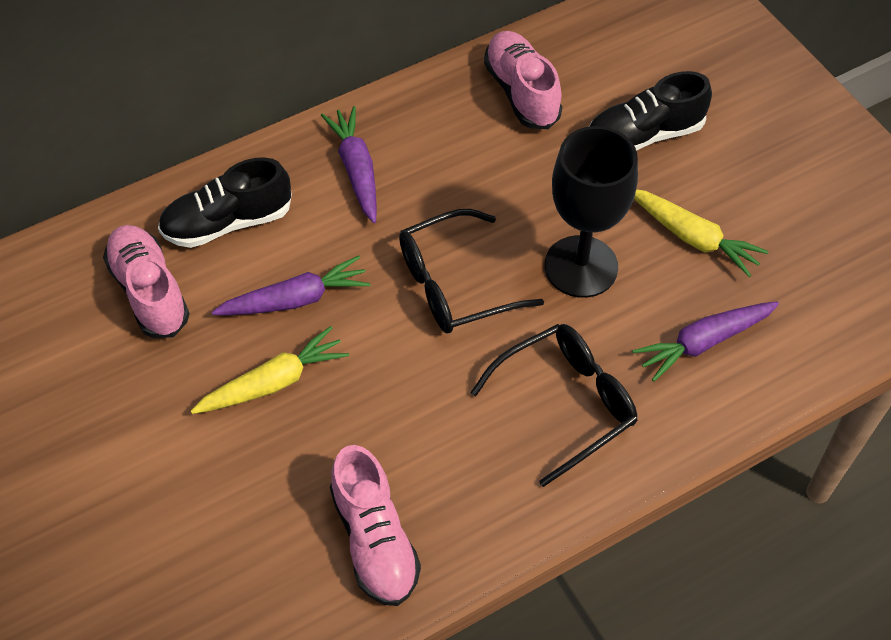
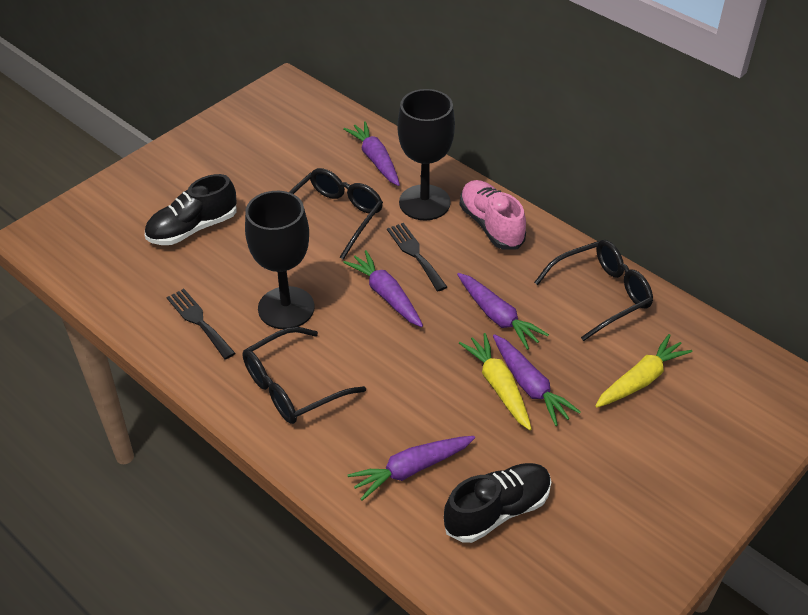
black fork: 0 -> 2
black glasses: 2 -> 3
black goblet: 1 -> 2
pink shoe: 3 -> 1
purple carrot: 3 -> 5

